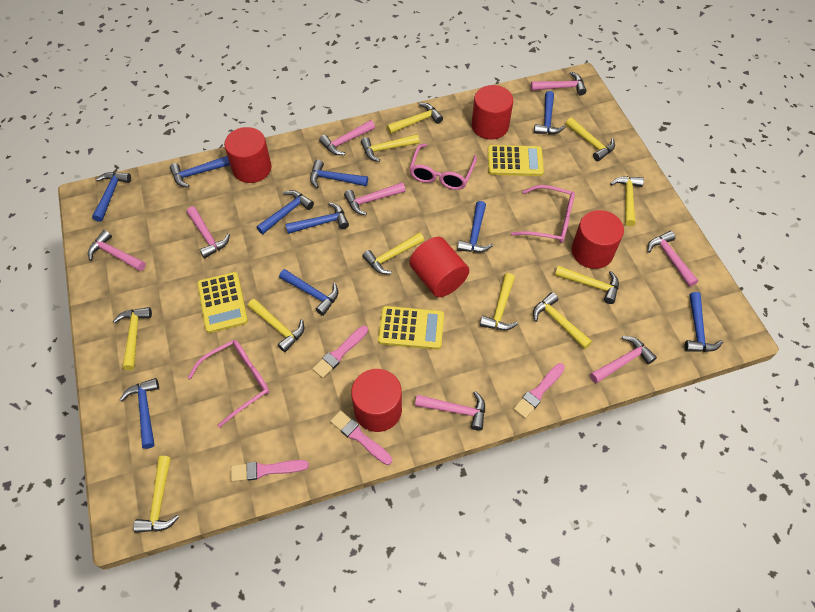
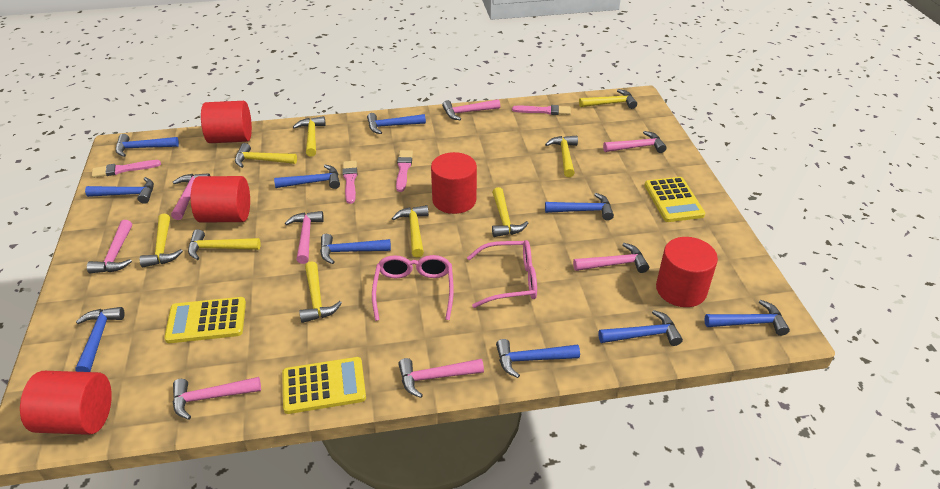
pink glasses: 3 -> 2
yellow hammer: 11 -> 9

